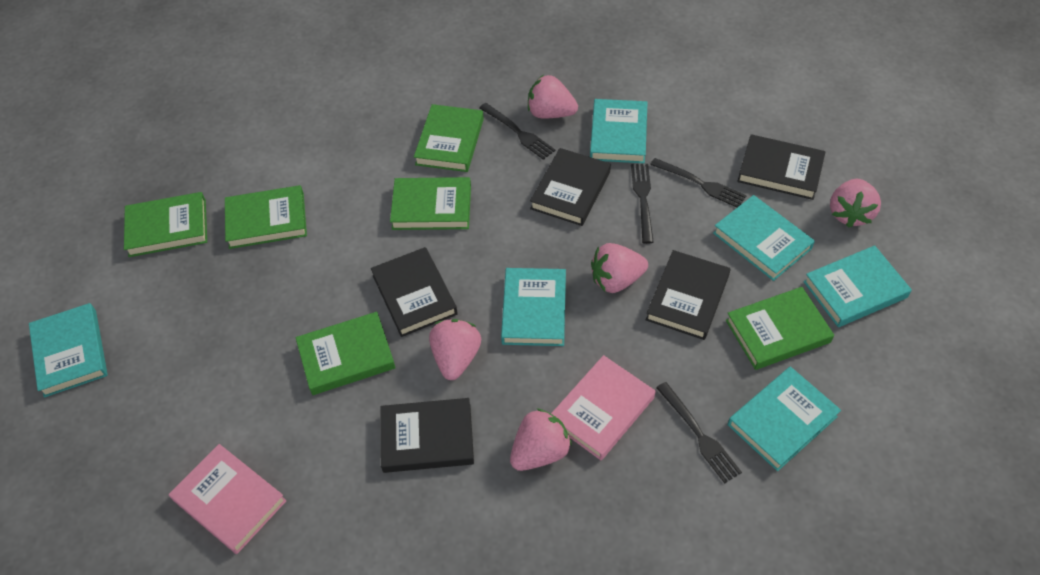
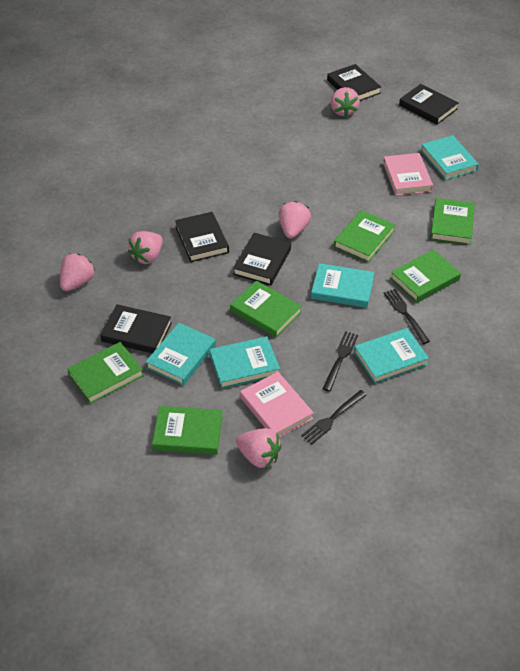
black fork: 4 -> 3
turquoise book: 6 -> 5

